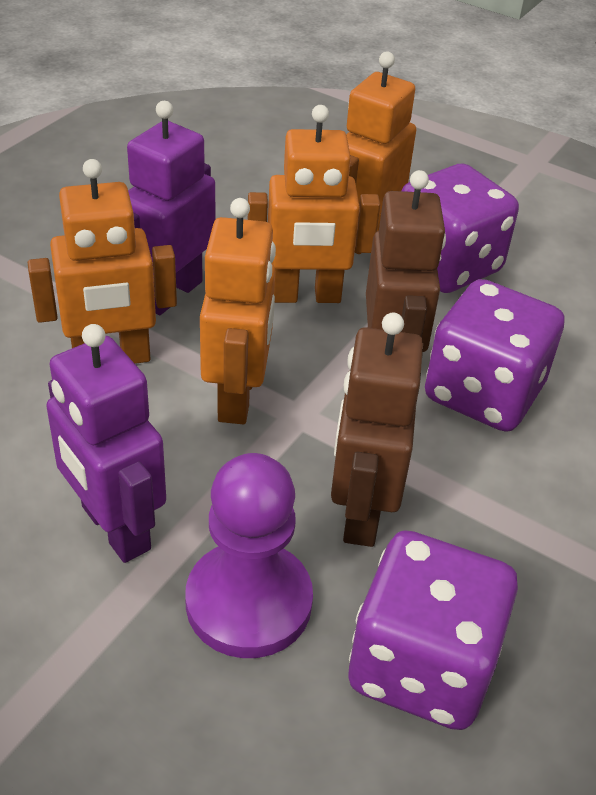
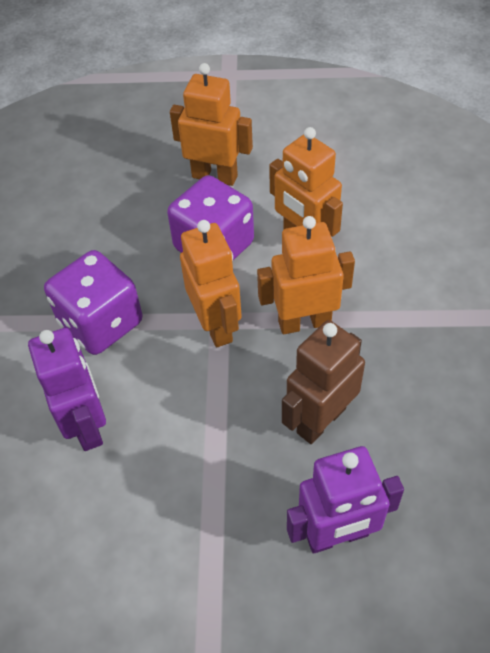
brown robot: 2 -> 1
purple dice: 3 -> 2
purple pawn: 1 -> 0

